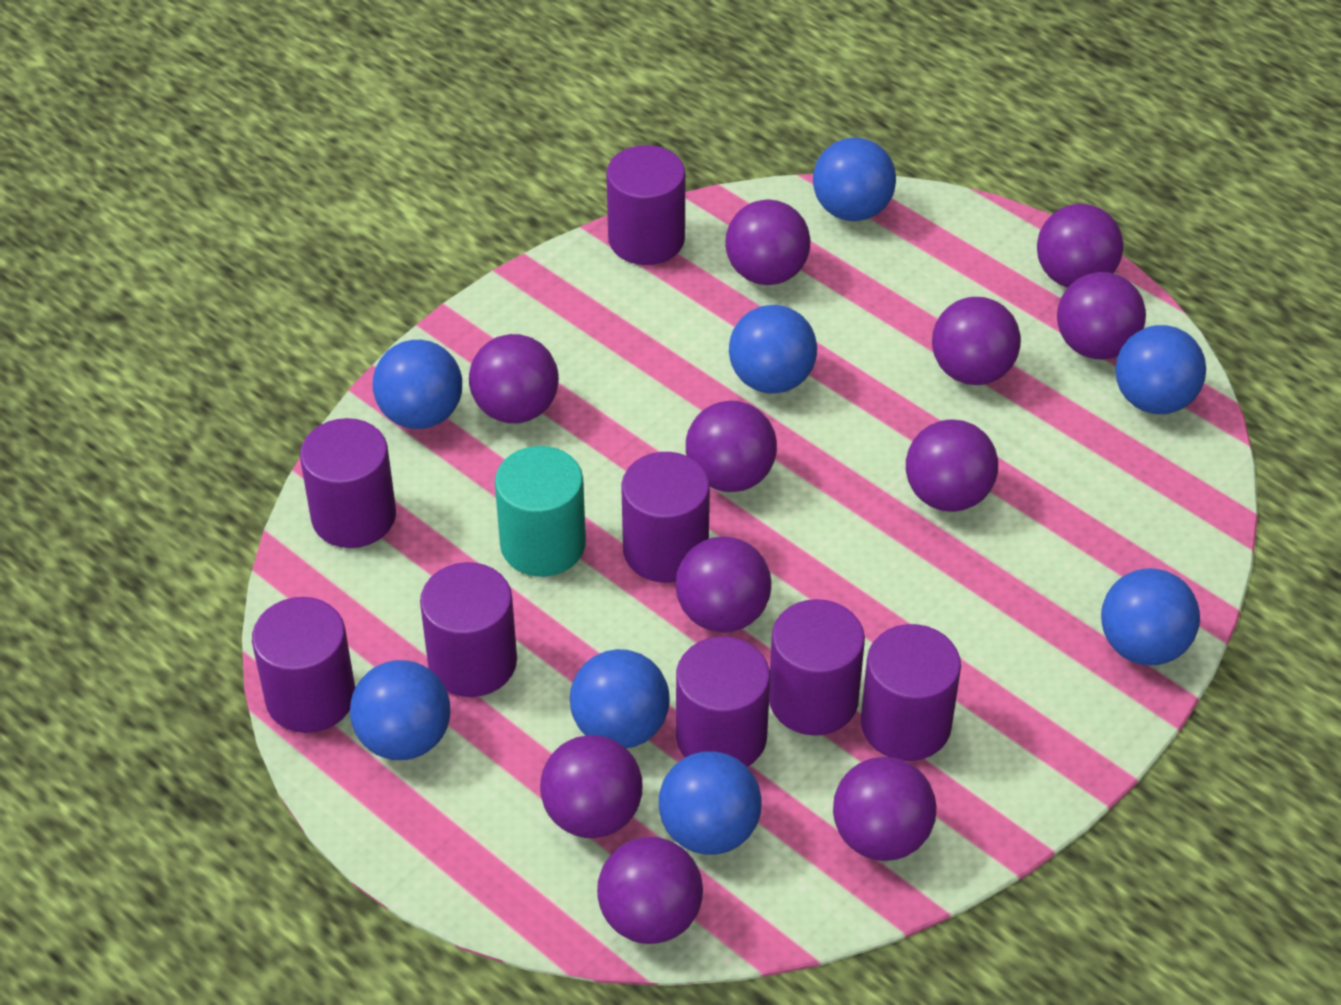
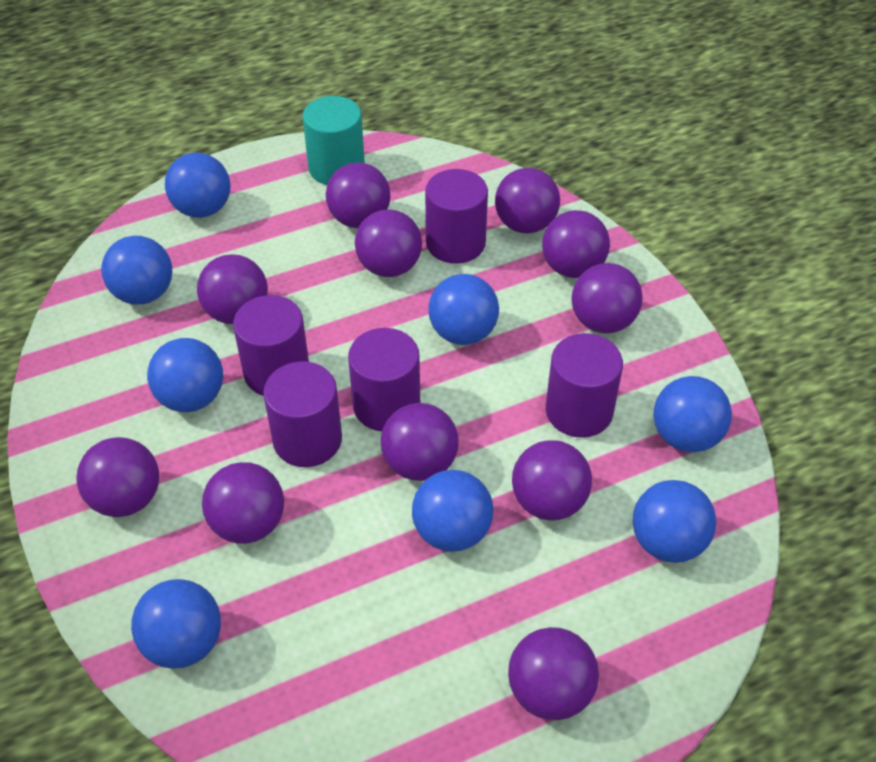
purple cylinder: 8 -> 5

